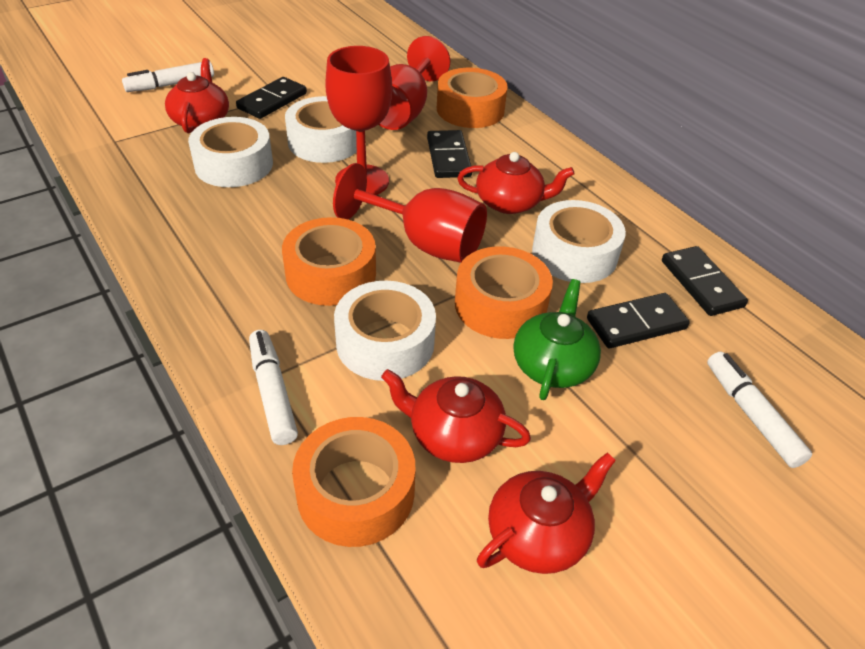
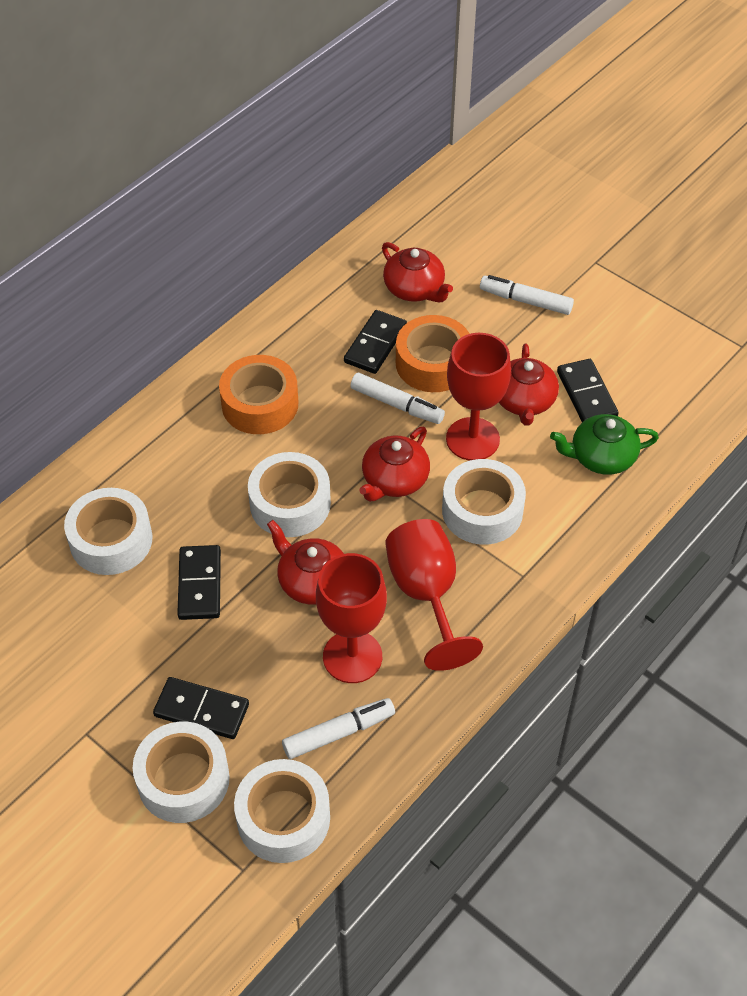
orange tape: 4 -> 2
white tape: 4 -> 5

